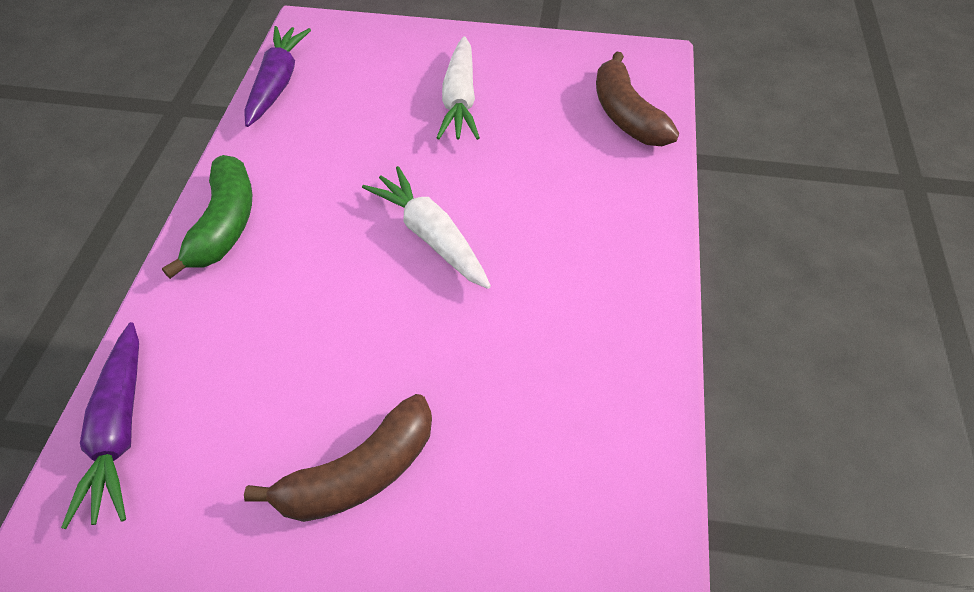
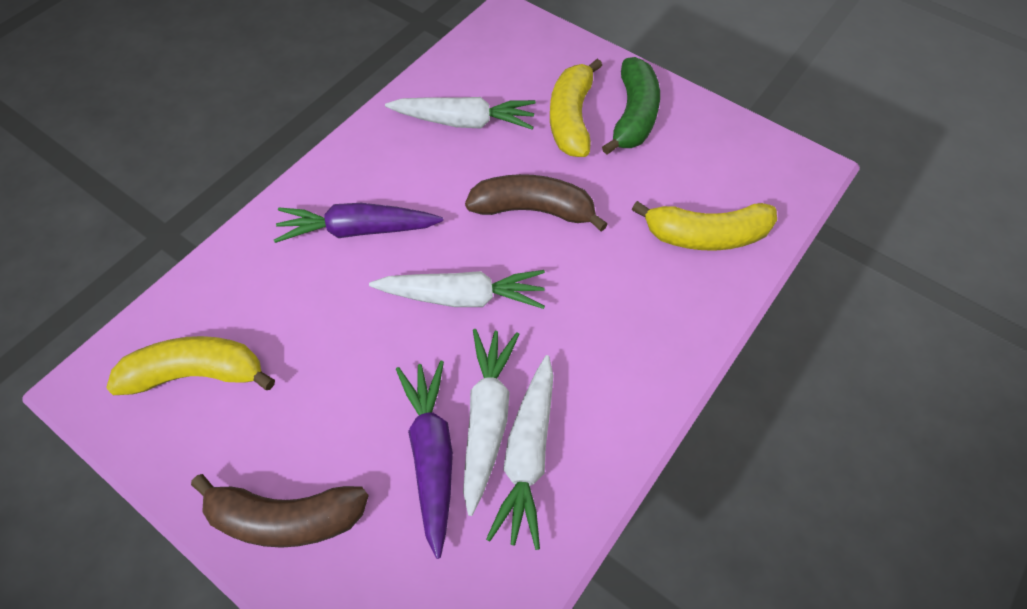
white carrot: 2 -> 4
yellow banana: 0 -> 3

